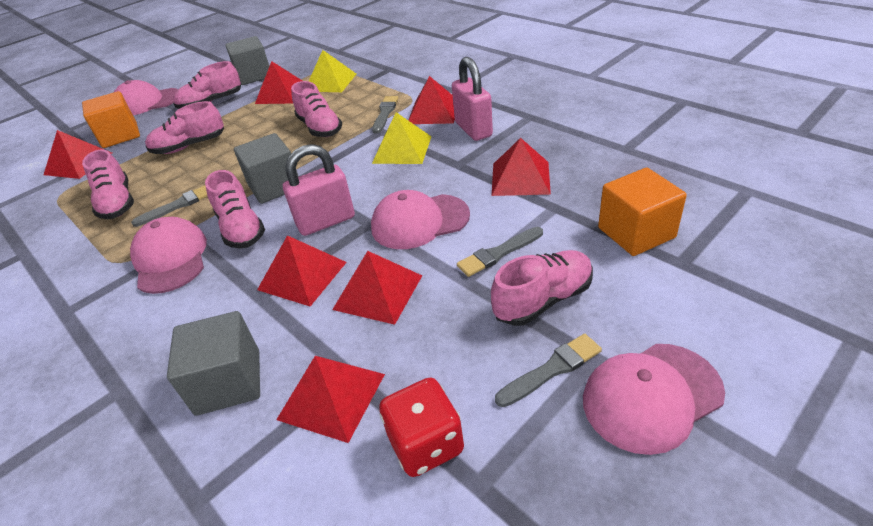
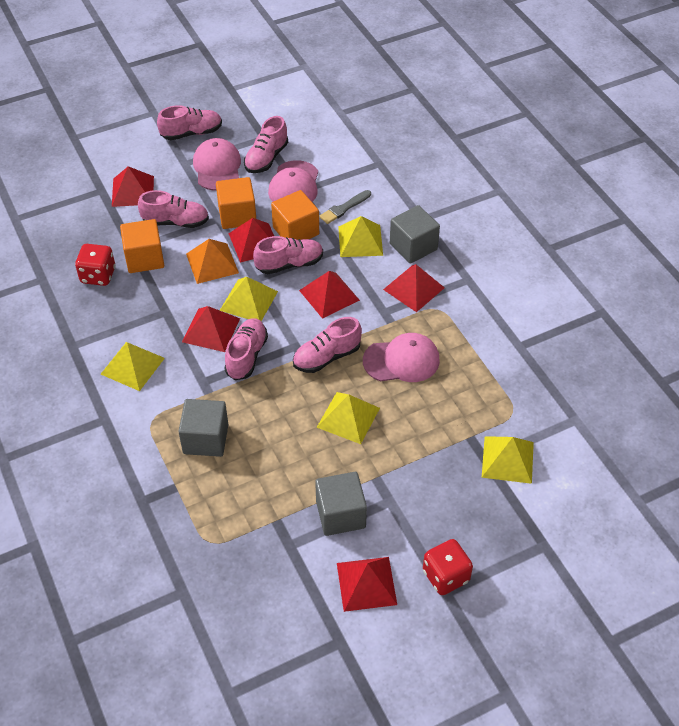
grey brush: 4 -> 1
orange cube: 2 -> 3
orange pyramid: 0 -> 1
pink cap: 4 -> 3
pink padlock: 2 -> 0
red dice: 1 -> 2
red pyramid: 7 -> 6
yellow pyramid: 2 -> 5

